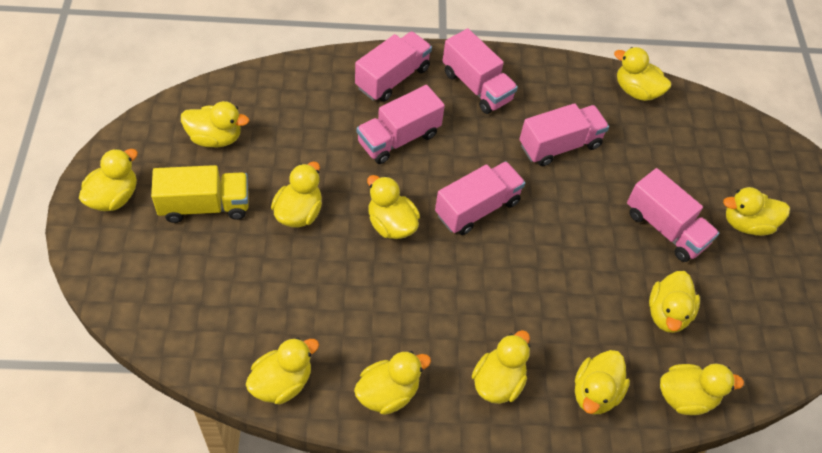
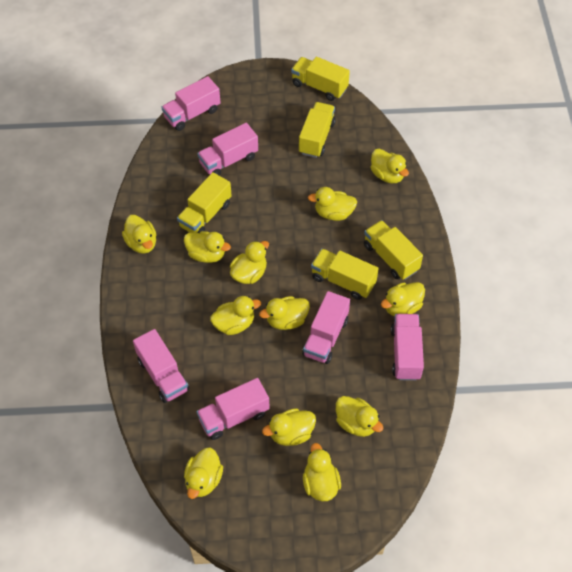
yellow truck: 1 -> 5

